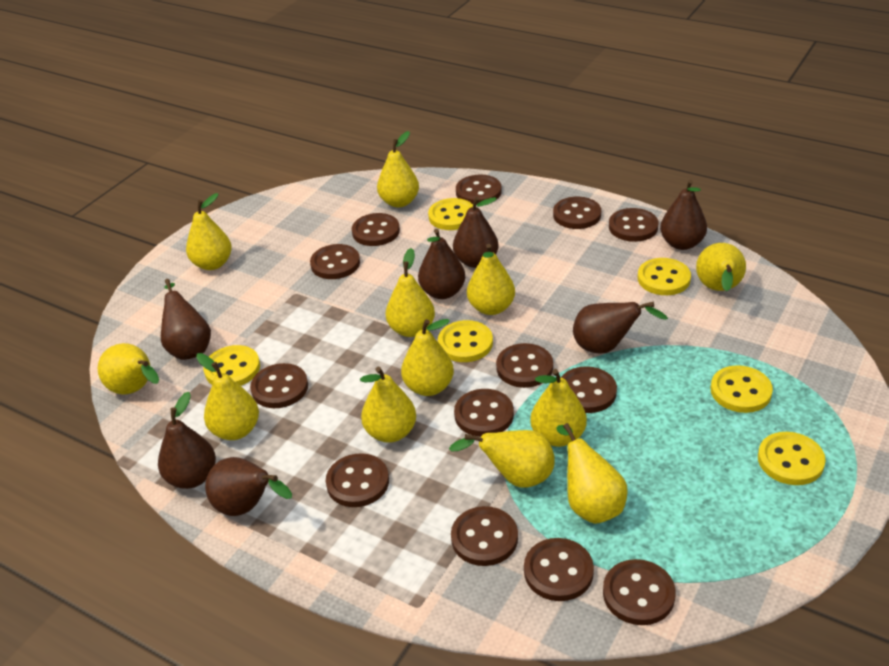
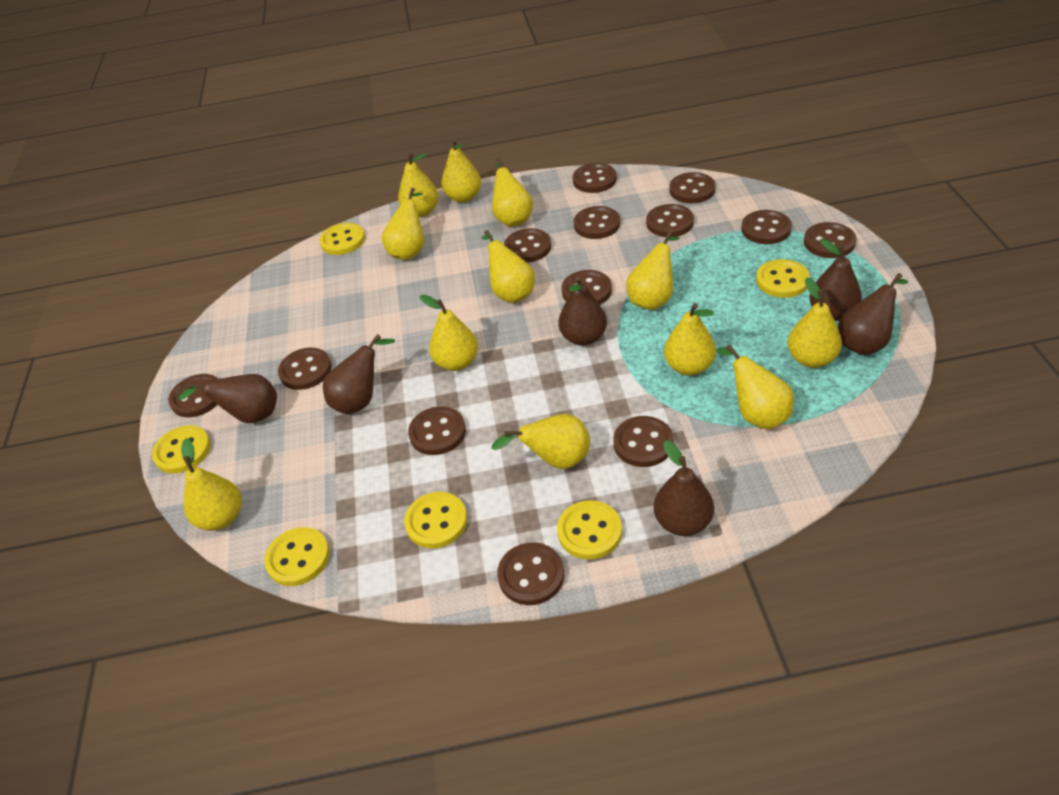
brown pear: 7 -> 6

